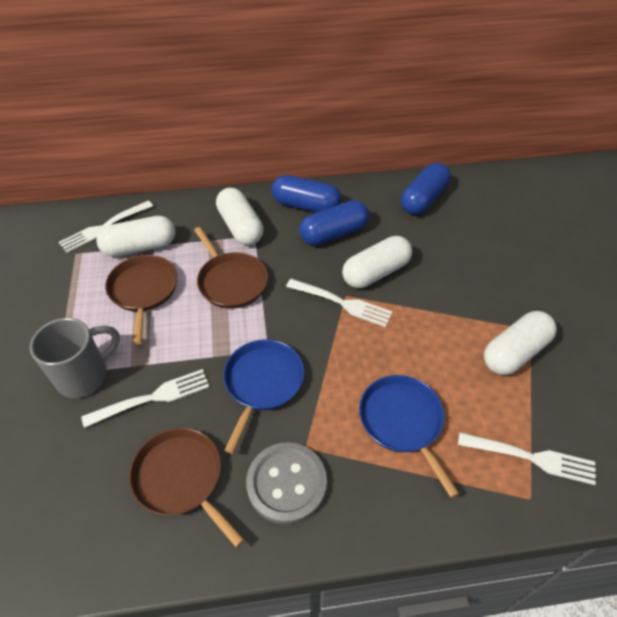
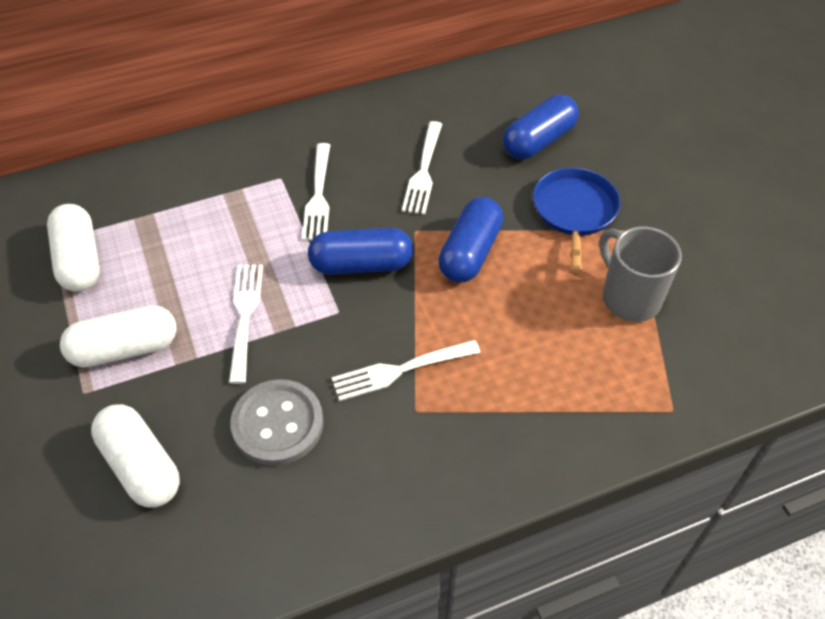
blue pan: 2 -> 1
brown pan: 3 -> 0
white capsule: 4 -> 3

